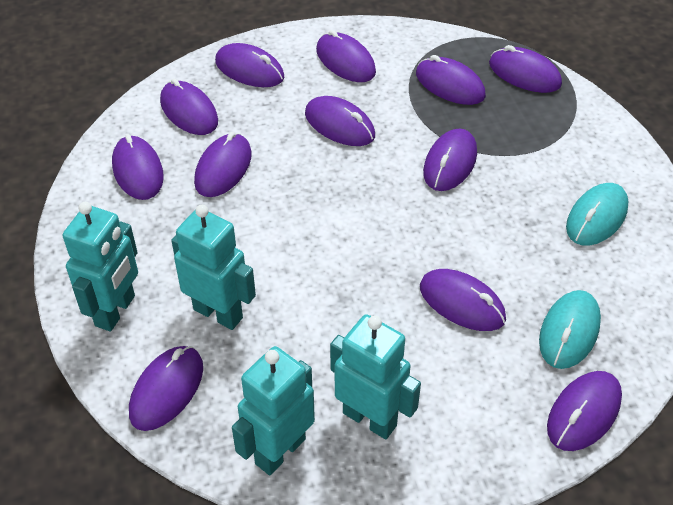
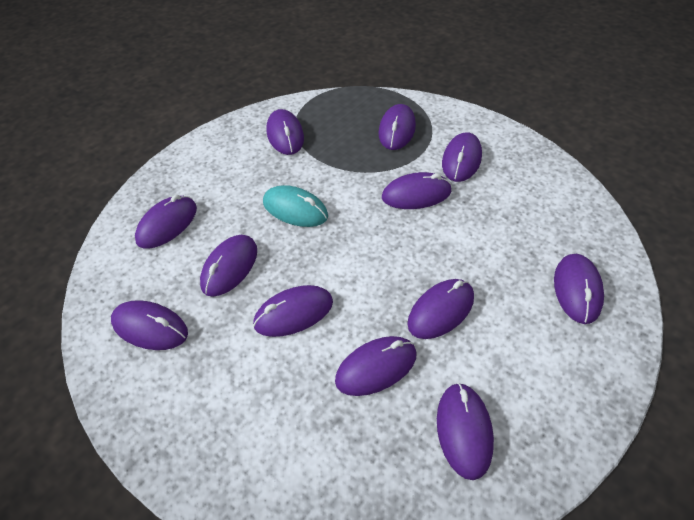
turquoise mouse: 2 -> 1
turquoise robot: 4 -> 0

